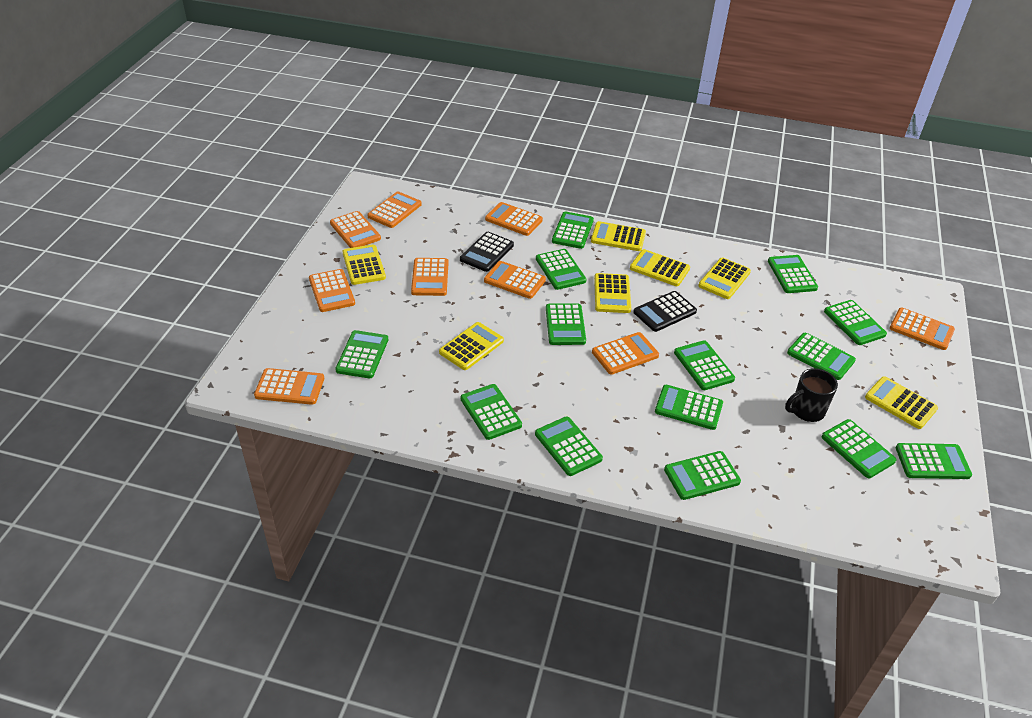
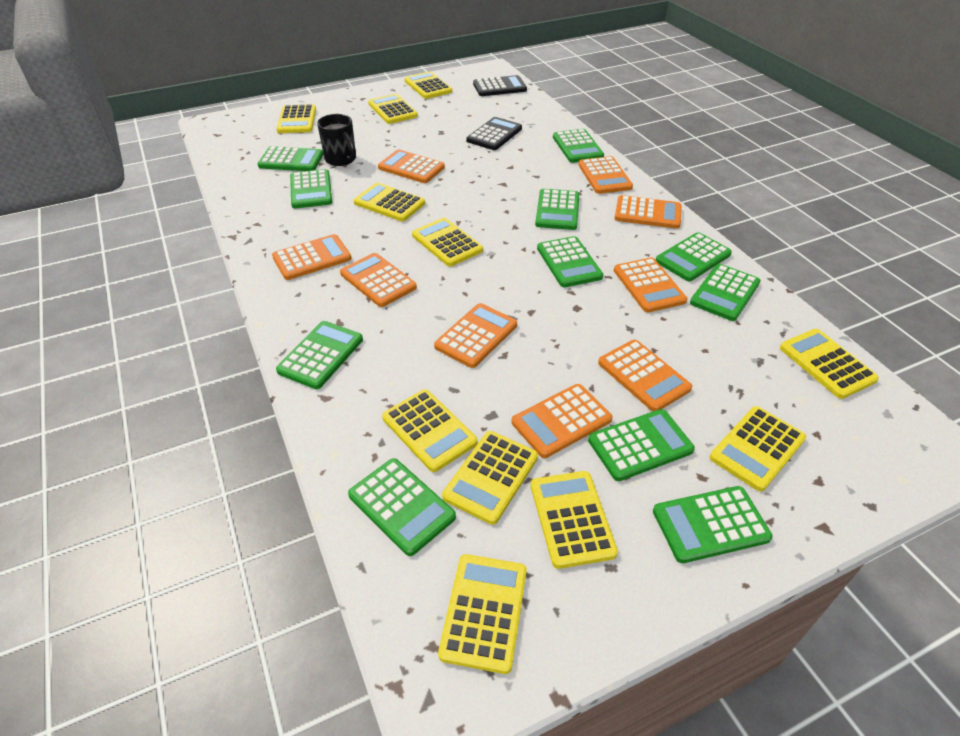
green calculator: 14 -> 11
yellow calculator: 7 -> 11

